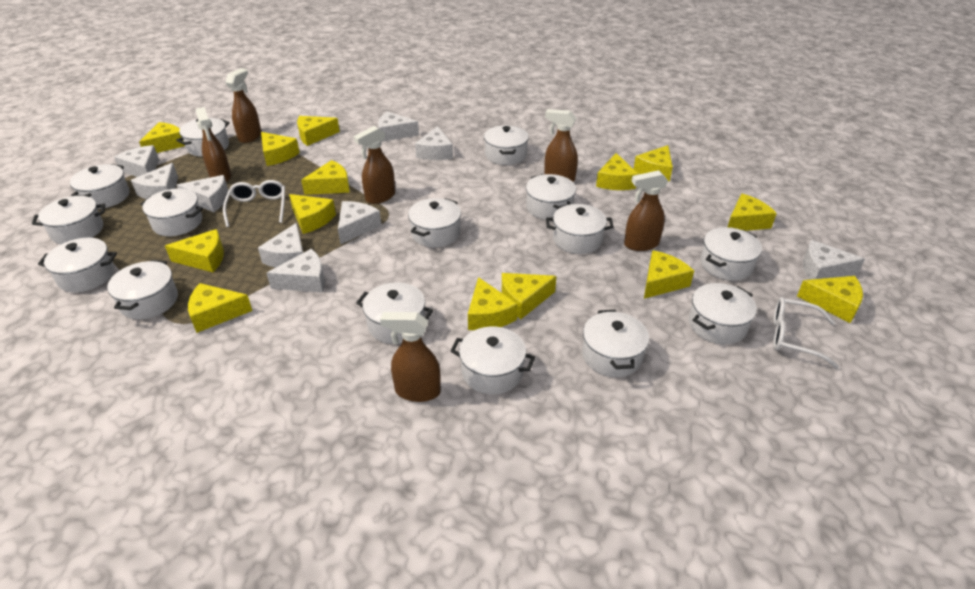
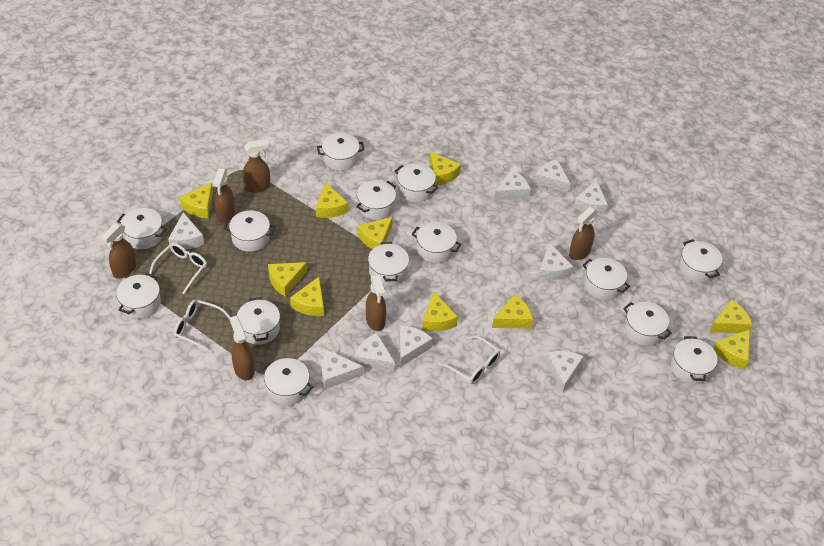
white glasses: 2 -> 3
white pot: 15 -> 14
yellow cheese: 14 -> 10

